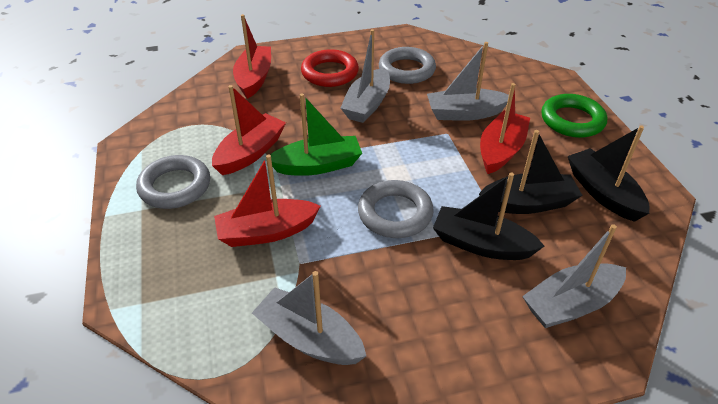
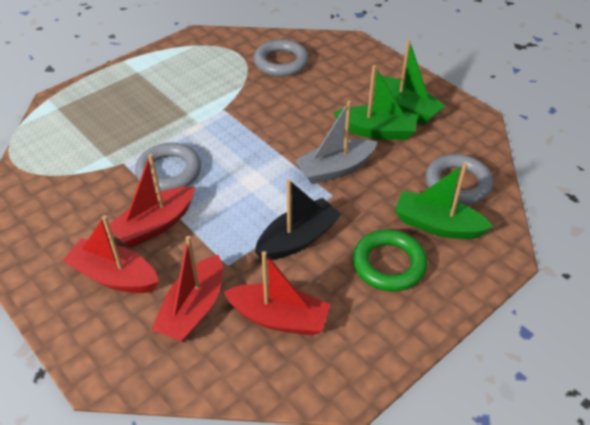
black boat: 3 -> 1
green boat: 1 -> 3
grey boat: 4 -> 1
red ring: 1 -> 0

